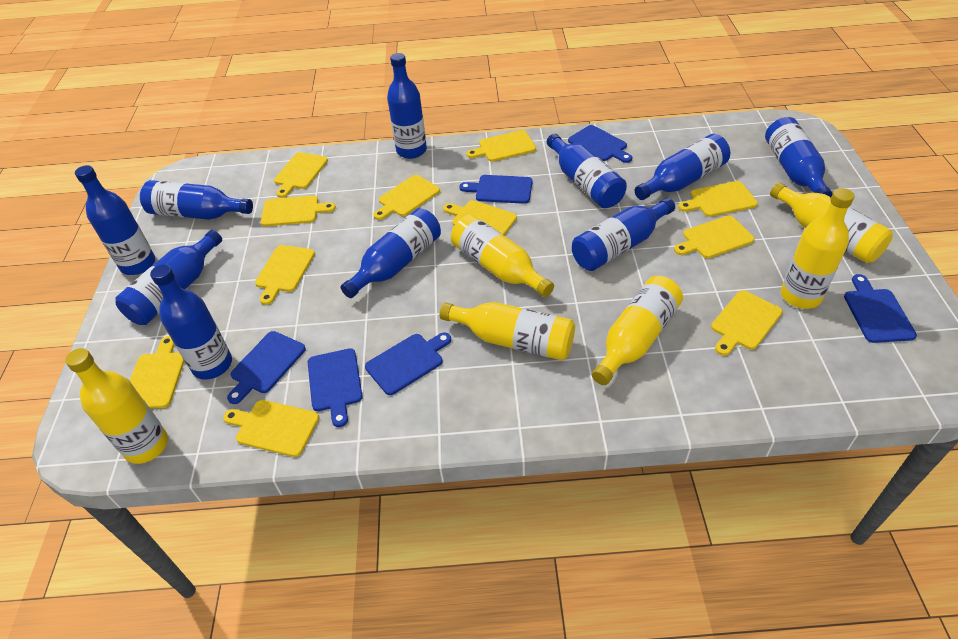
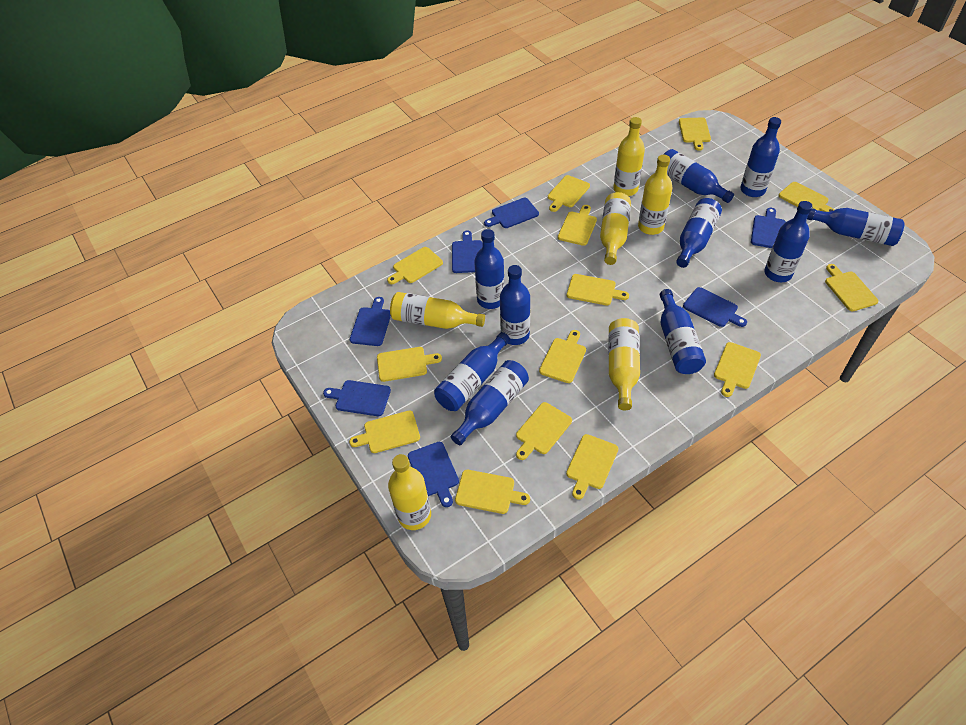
blue cutting board: 6 -> 7
yellow cutting board: 11 -> 14

